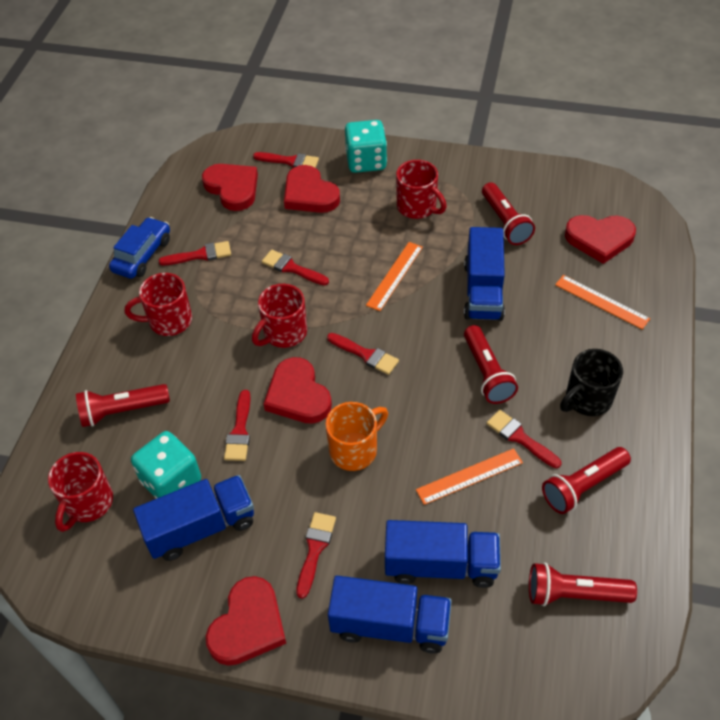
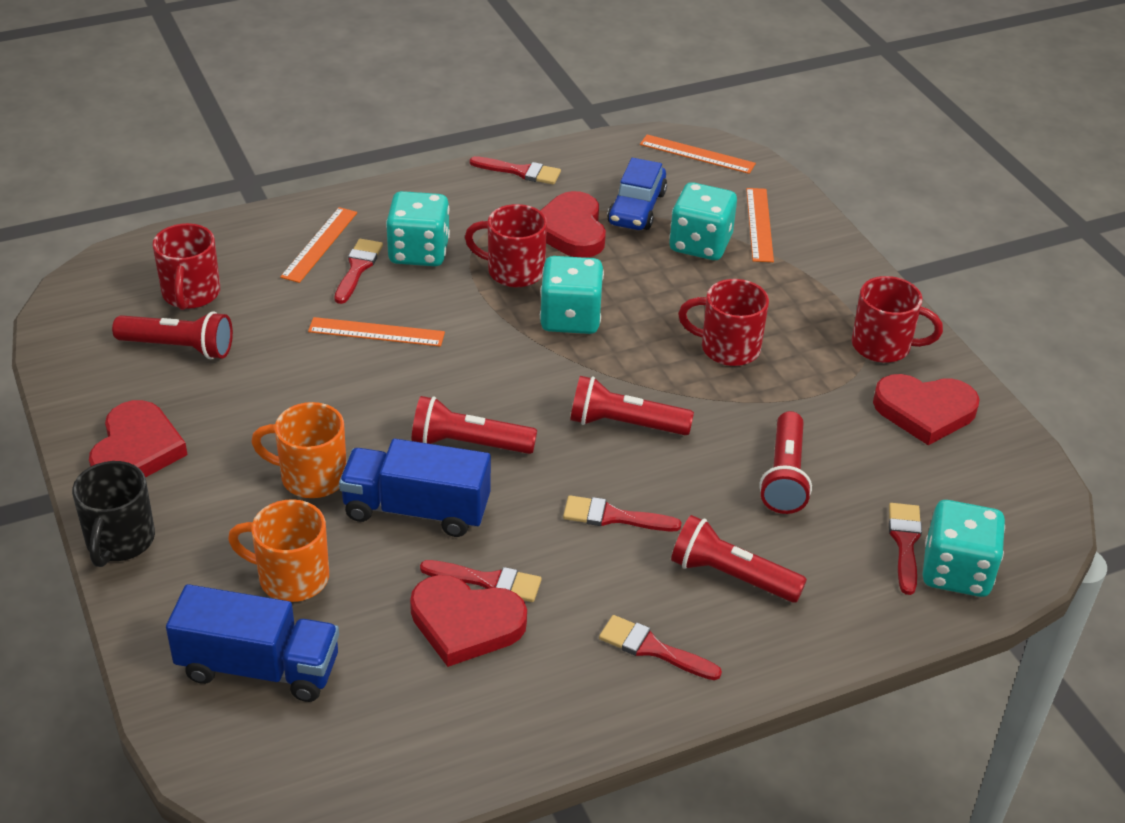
blue truck: 4 -> 2
orange mug: 1 -> 2
orange ruler: 3 -> 4
red brush: 7 -> 6
red heart: 5 -> 4
turquoise dice: 2 -> 4

